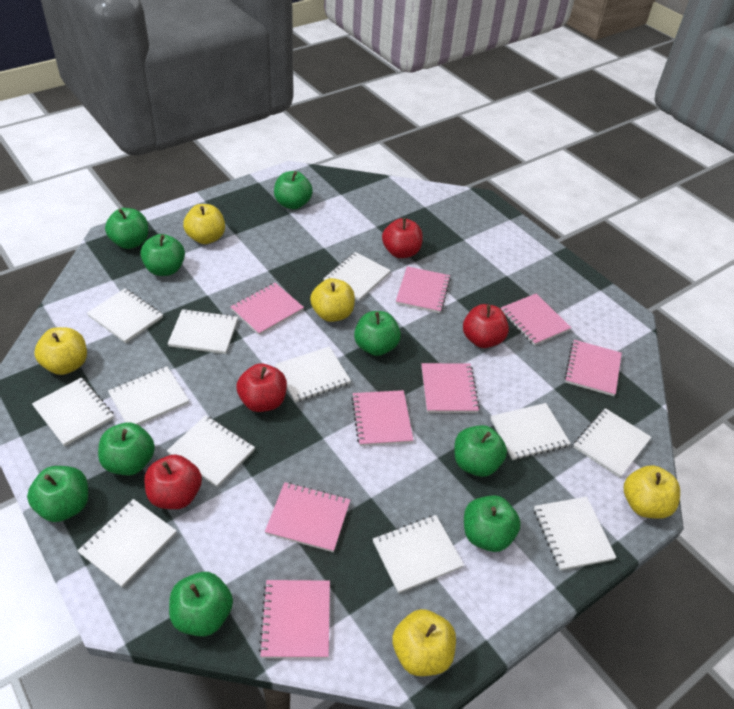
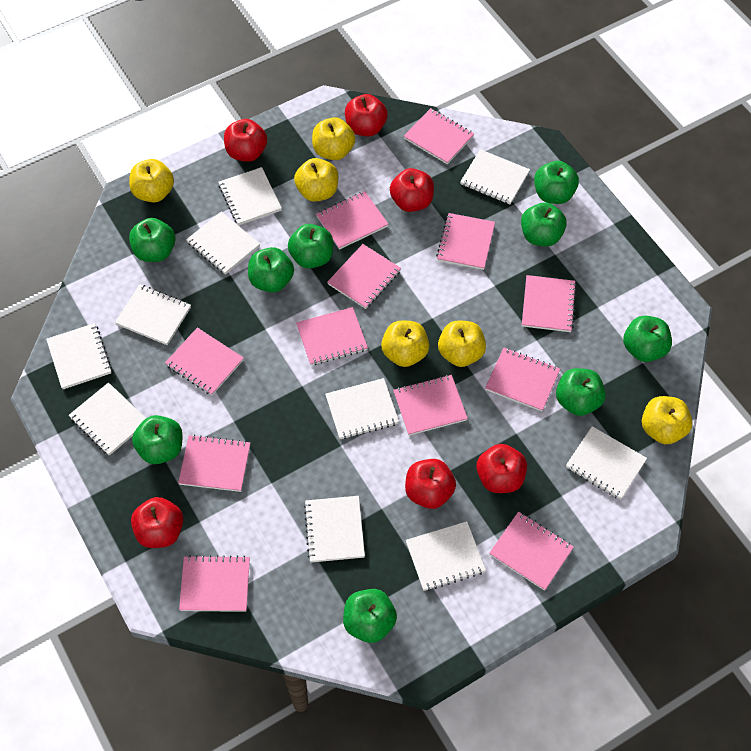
pink notebook: 8 -> 12
red apple: 4 -> 6
white notebook: 12 -> 10
yellow apple: 5 -> 6

